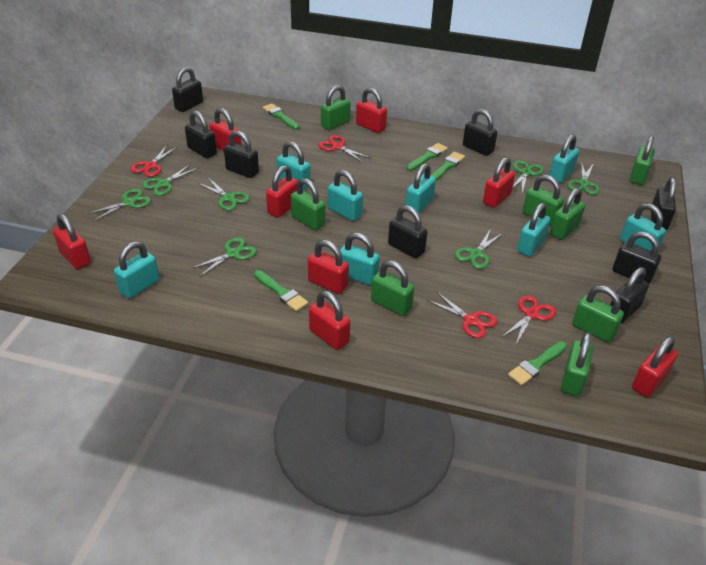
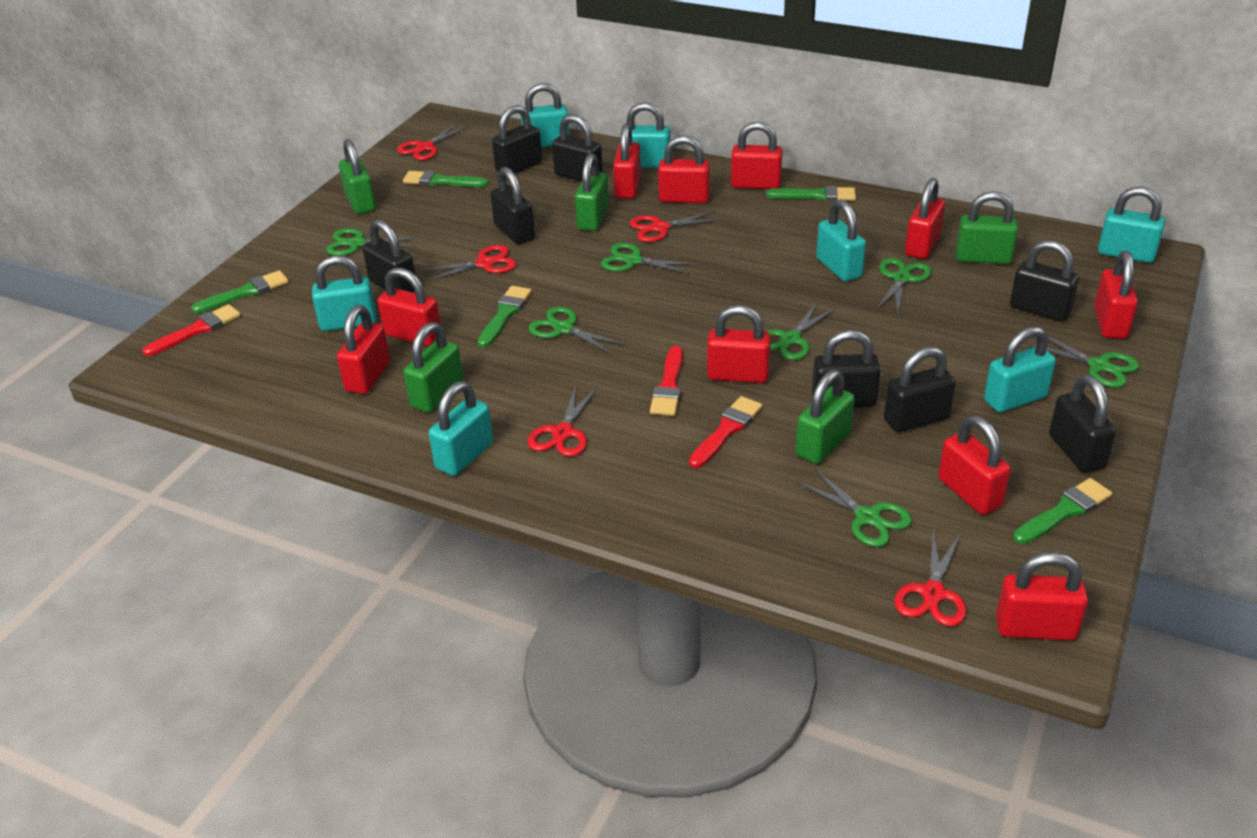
green padlock: 8 -> 5
red brush: 0 -> 3
red padlock: 8 -> 10
red scissors: 4 -> 5
turquoise padlock: 8 -> 7

